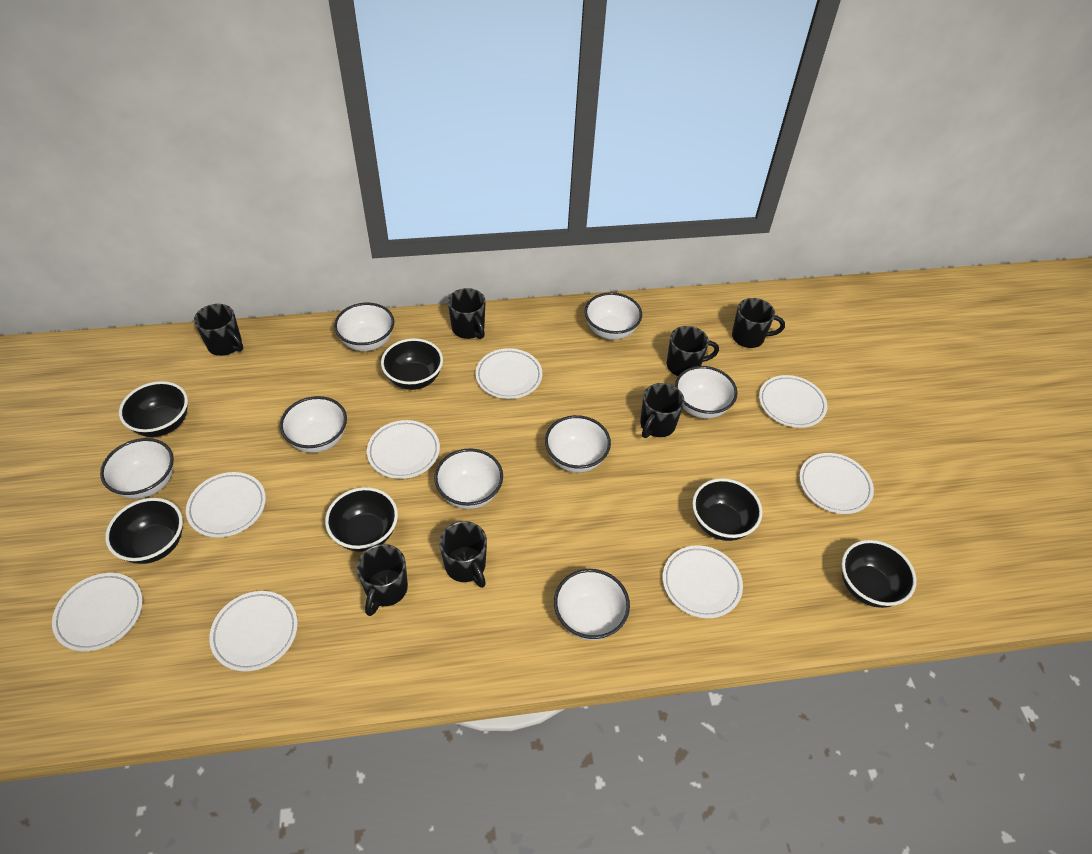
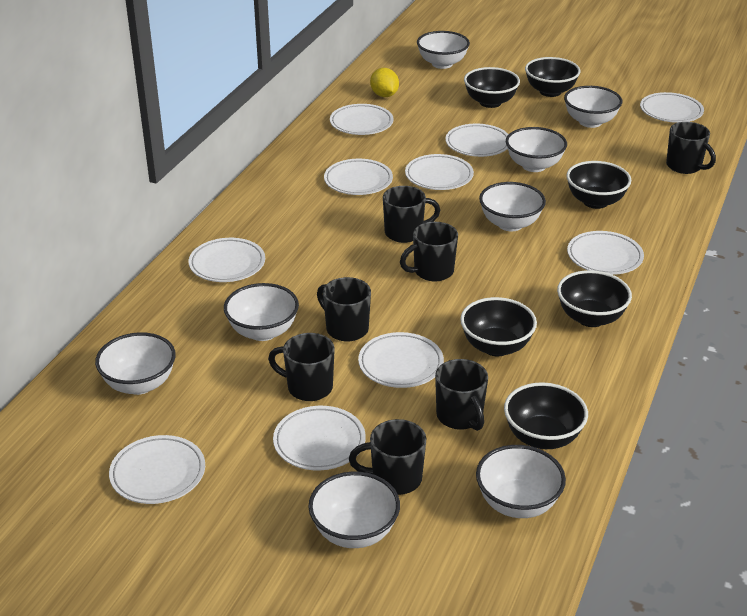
white plate: 8 -> 10
yellow lemon: 0 -> 1

